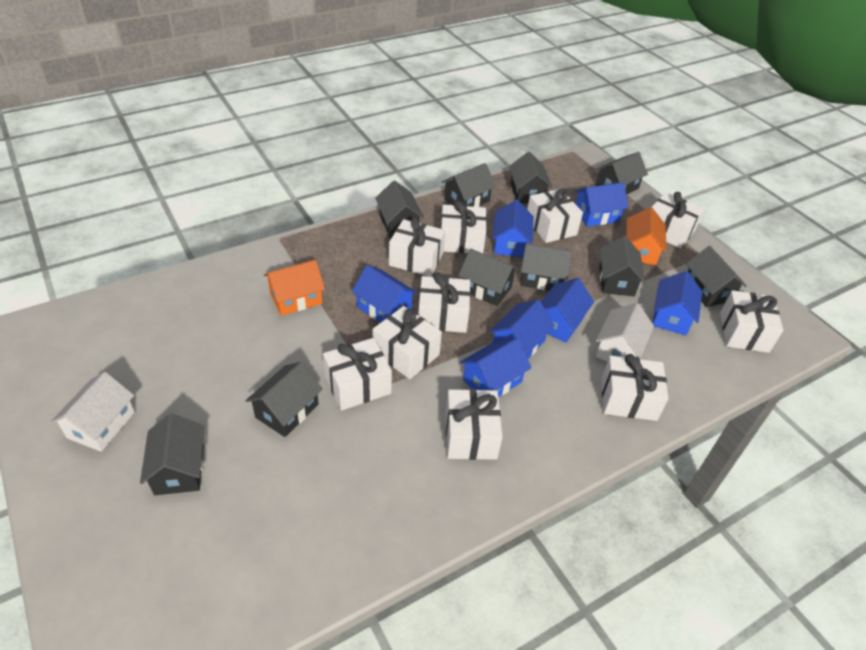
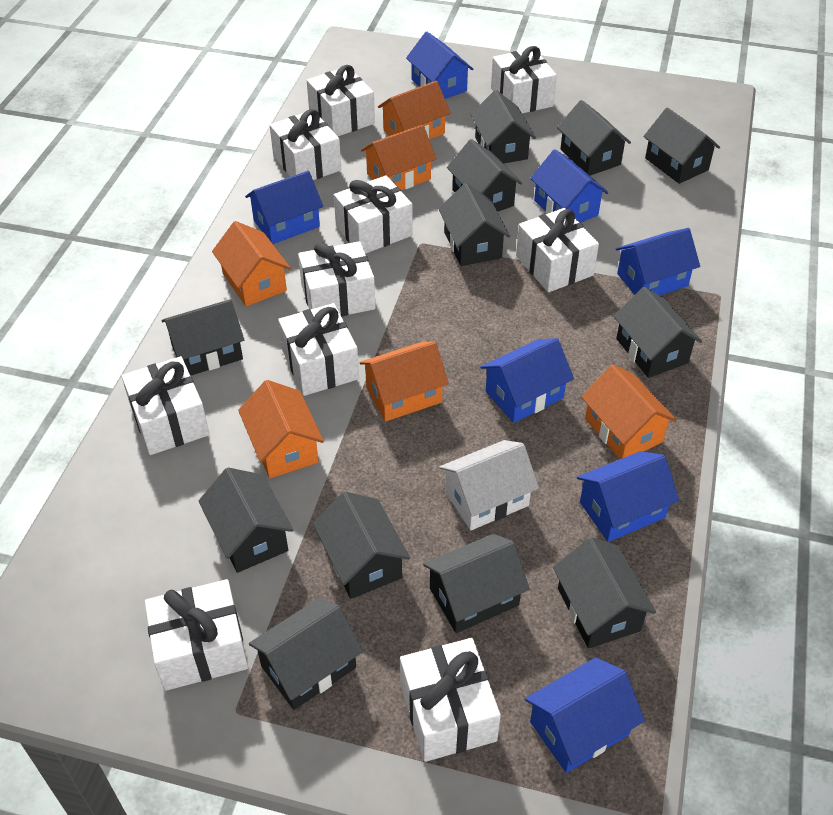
black house: 10 -> 12
orange house: 2 -> 6
white house: 2 -> 1

